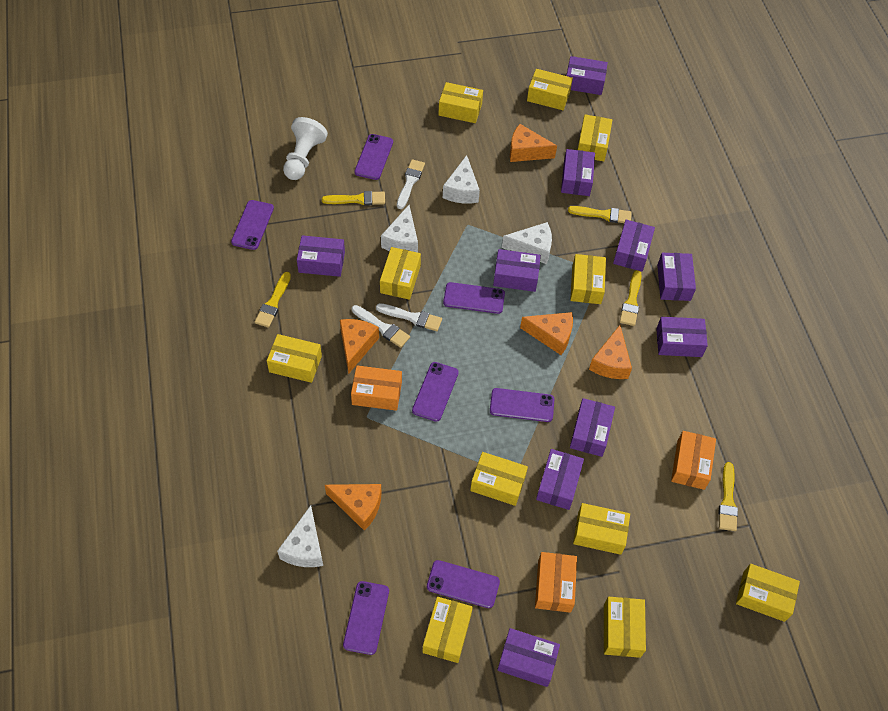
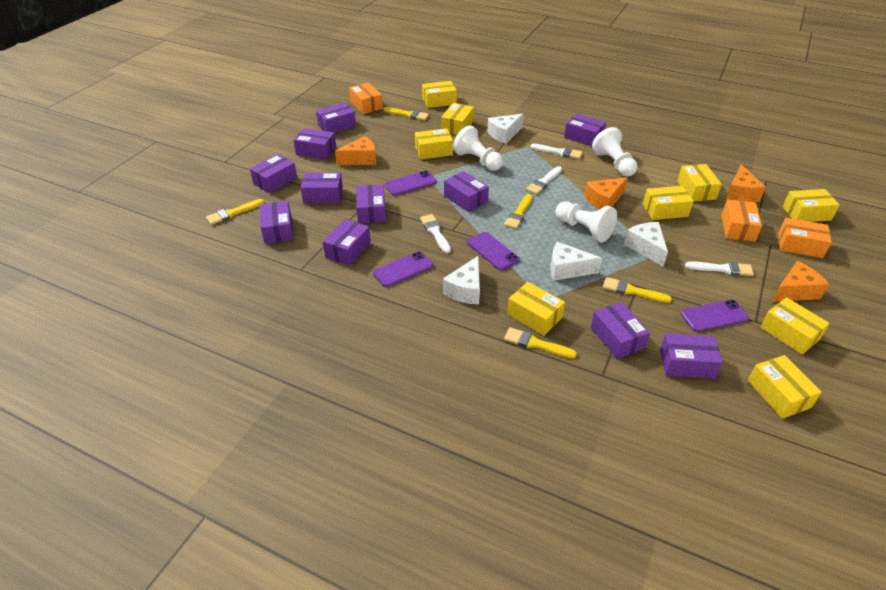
orange cheese: 5 -> 4
purple box: 10 -> 11
purple phone: 7 -> 4
white brush: 3 -> 4
white pawn: 1 -> 3
yellow box: 11 -> 9

